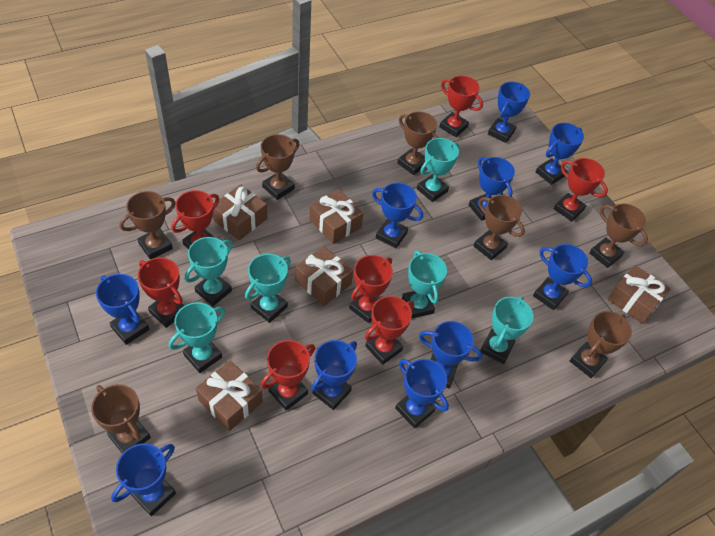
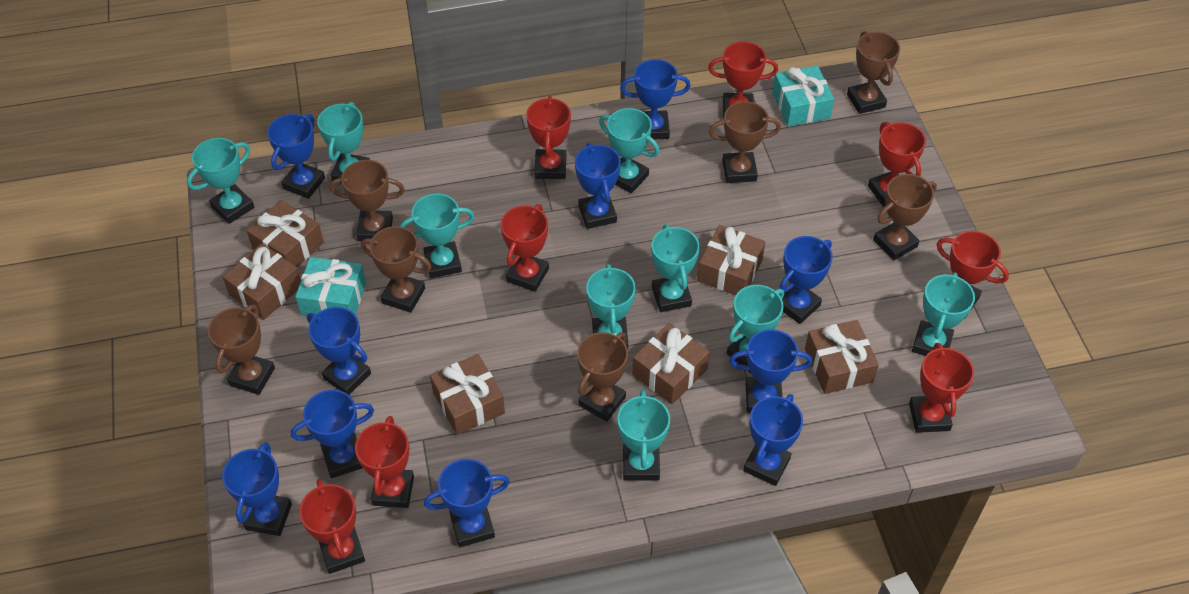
brown gift: 5 -> 6
red trophy: 7 -> 8
turquoise gift: 0 -> 2
turquoise trophy: 6 -> 9

